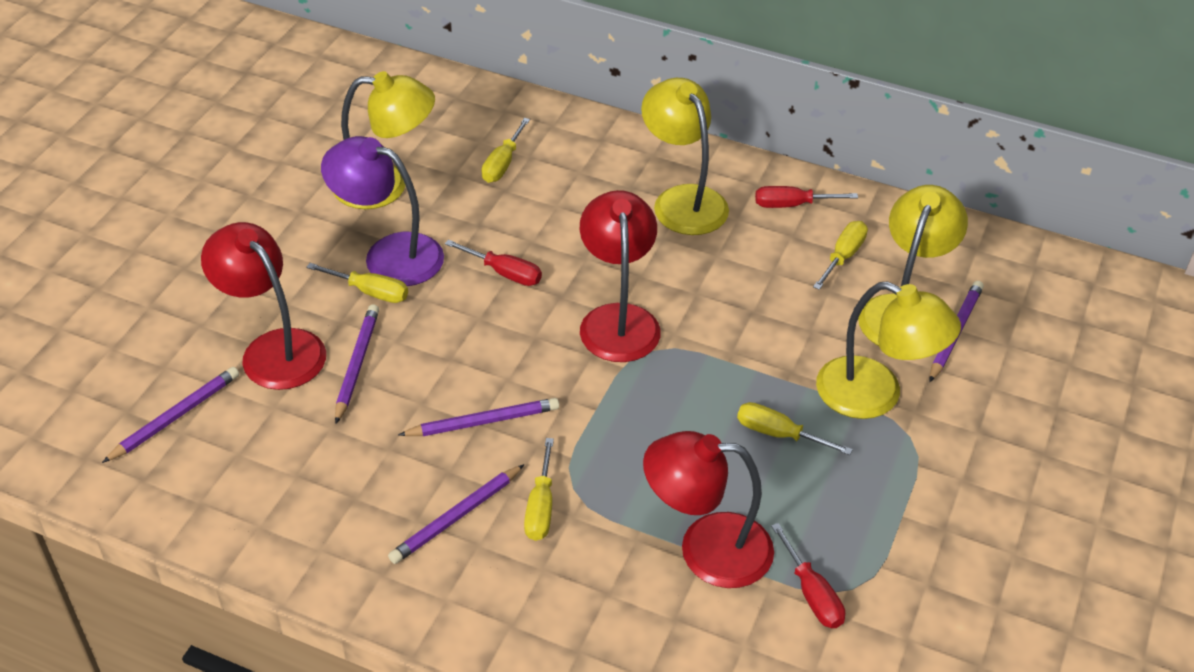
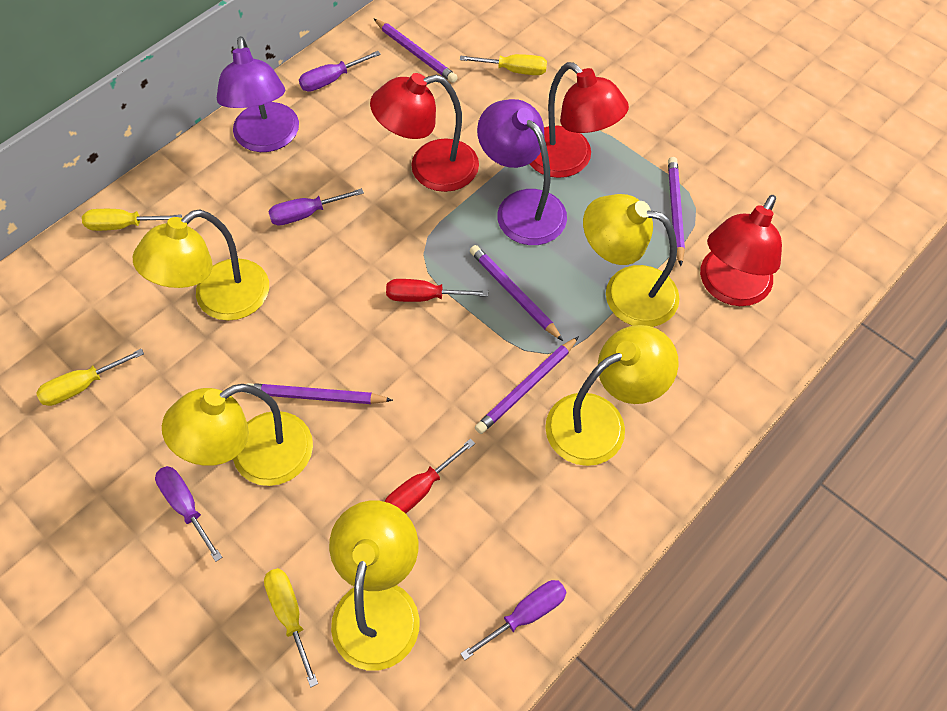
purple lamp: 1 -> 2
purple screwdriver: 0 -> 4
red screwdriver: 3 -> 2
yellow lamp: 4 -> 5
yellow screwdriver: 5 -> 4

